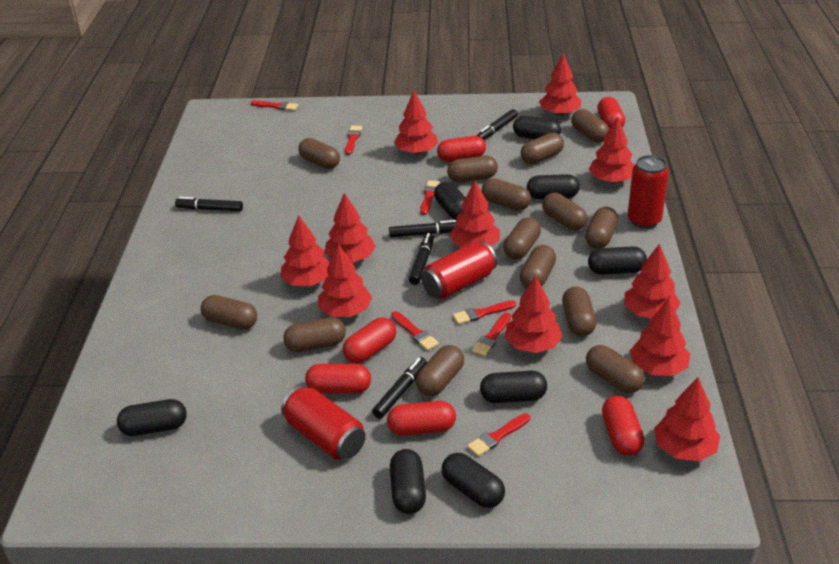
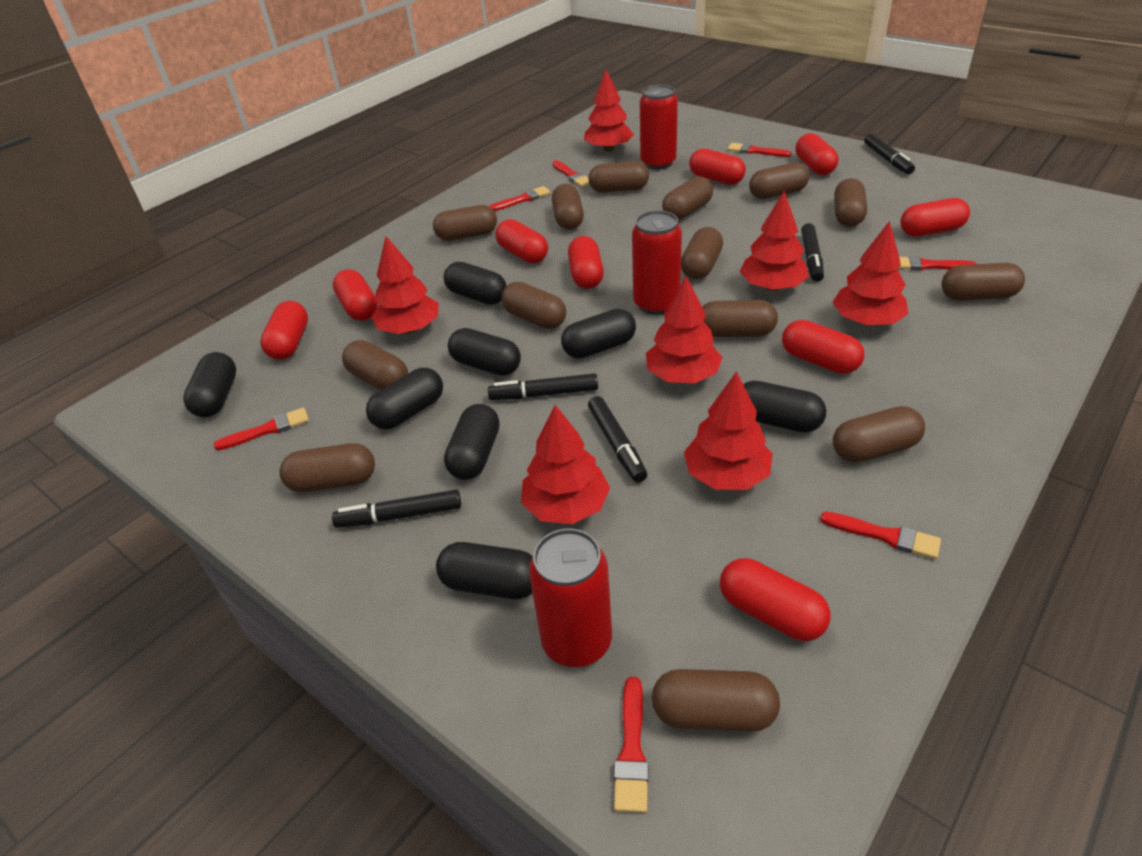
red capsule: 6 -> 9
red tree: 11 -> 7

